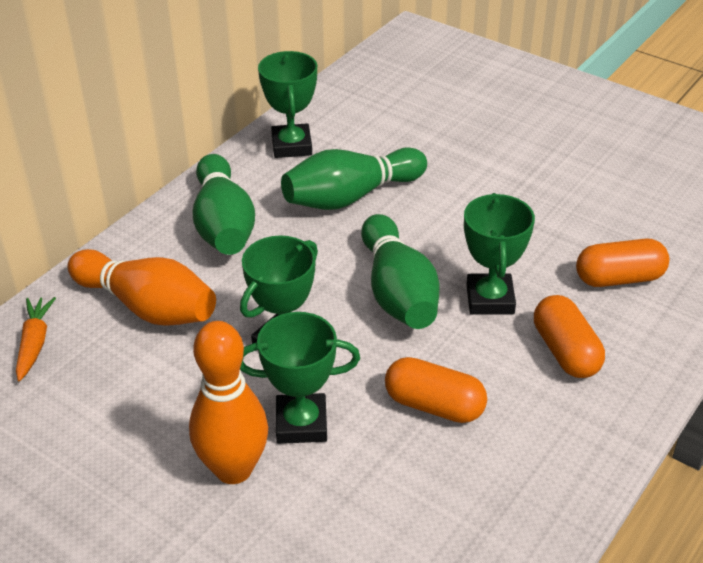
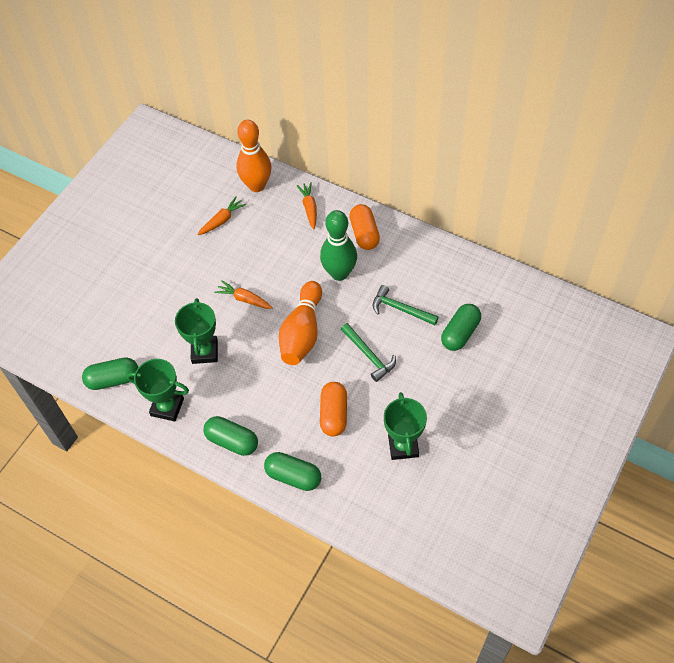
green bowling pin: 3 -> 1
green capsule: 0 -> 4
green hammer: 0 -> 2
green trophy: 4 -> 3
orange capsule: 3 -> 2
orange carrot: 1 -> 3

